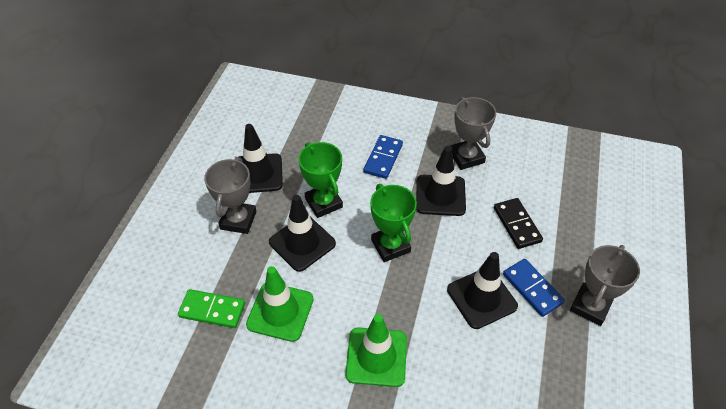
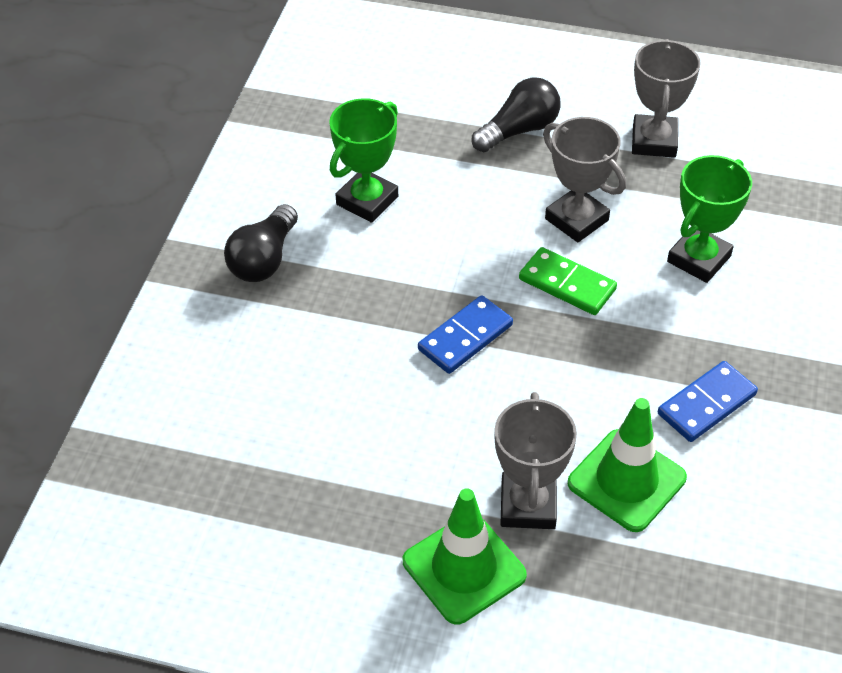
black domino: 1 -> 0
black light bulb: 0 -> 2
black traffic cone: 4 -> 0

